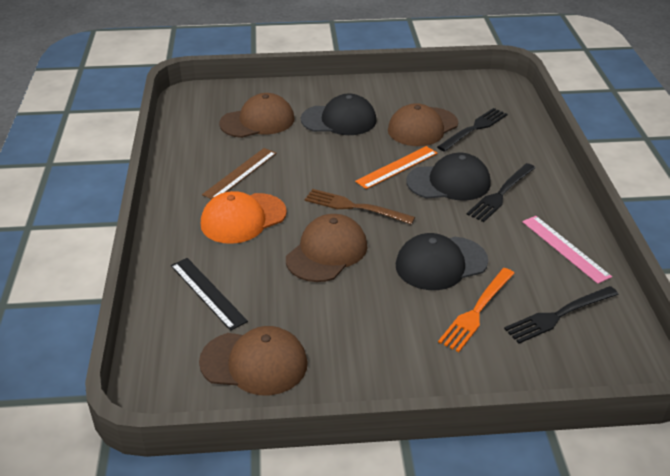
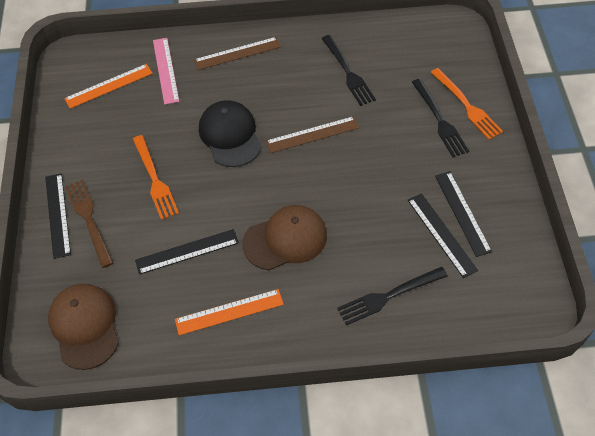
black cap: 3 -> 1
black ruler: 1 -> 4
brown cap: 4 -> 2
brown ruler: 1 -> 2
orange cap: 1 -> 0
orange fork: 1 -> 2
orange ruler: 1 -> 2

